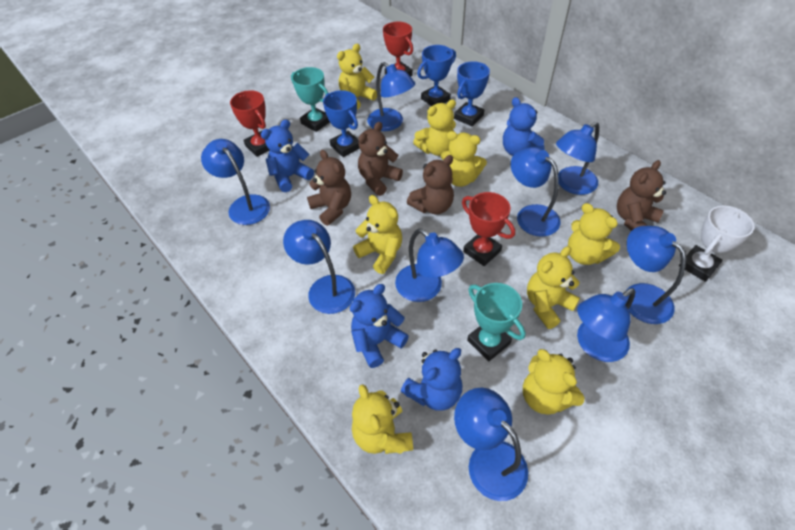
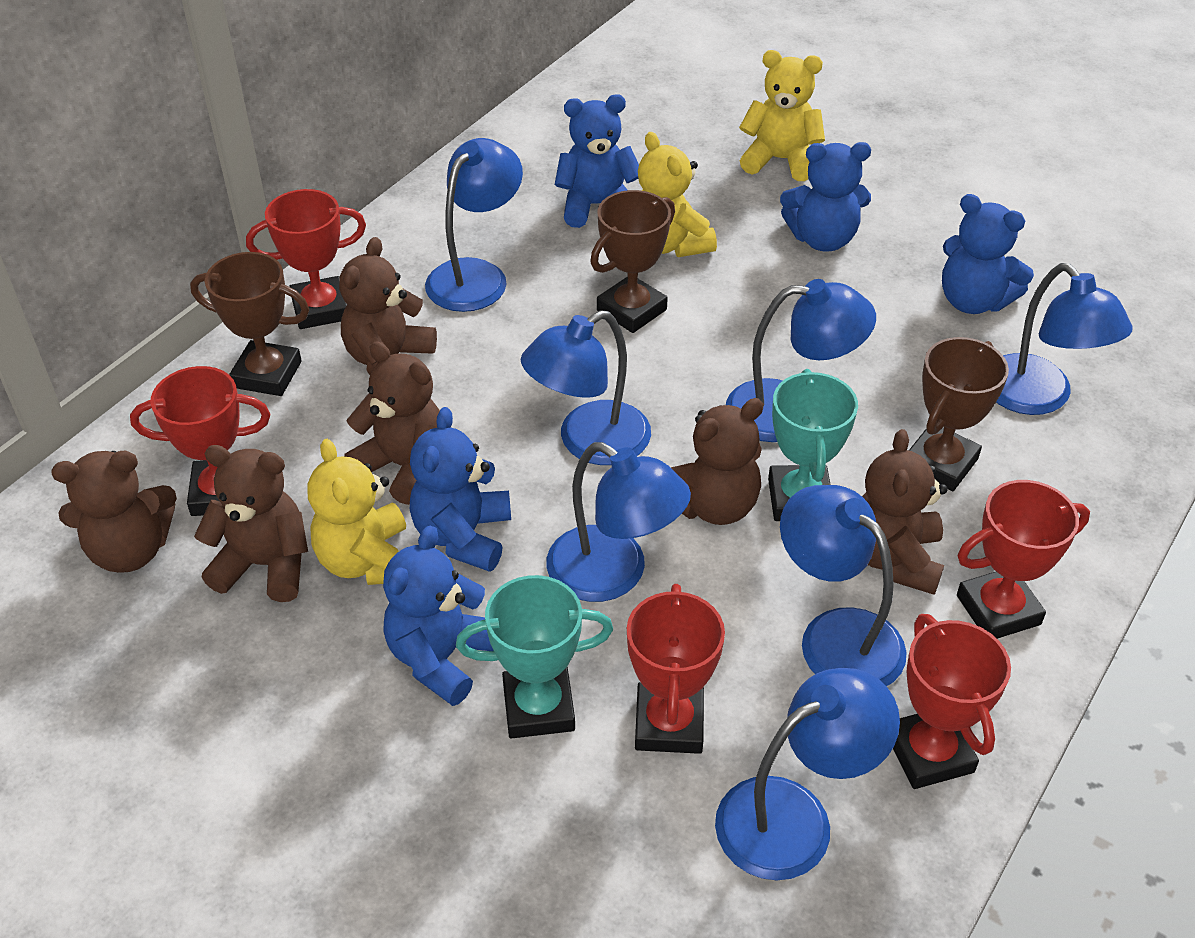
blue lamp: 9 -> 7
blue teddy bear: 4 -> 5
blue trophy: 3 -> 0
brown teddy bear: 4 -> 6
brown trophy: 0 -> 3
red trophy: 3 -> 5
white trophy: 1 -> 0
yellow teddy bear: 8 -> 3

